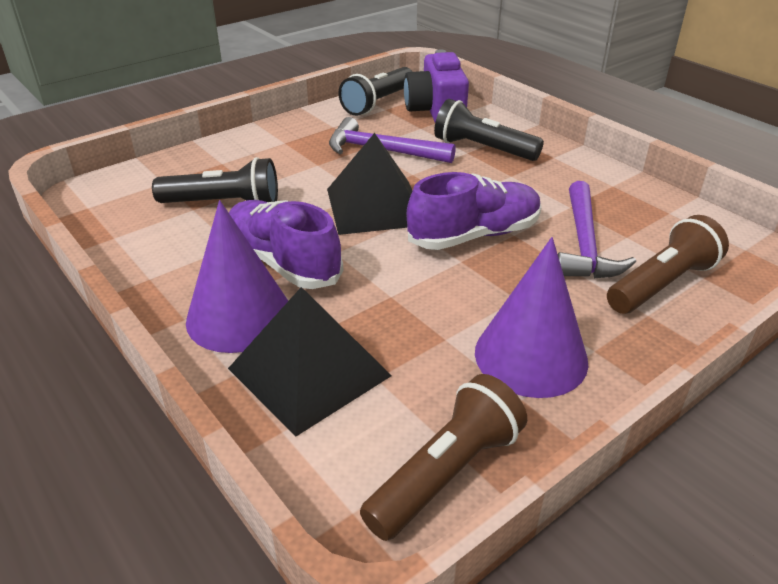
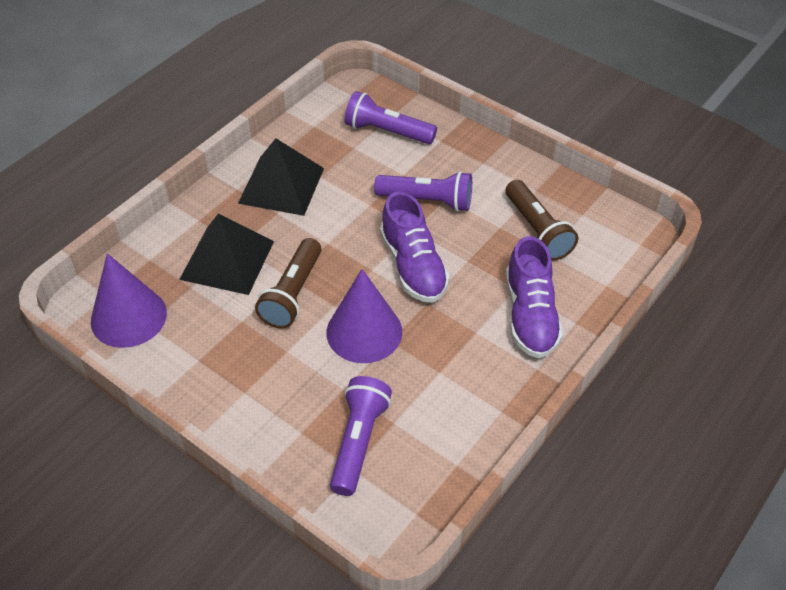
black flashlight: 3 -> 0
purple camera: 1 -> 0
purple flashlight: 0 -> 3
purple hammer: 2 -> 0

